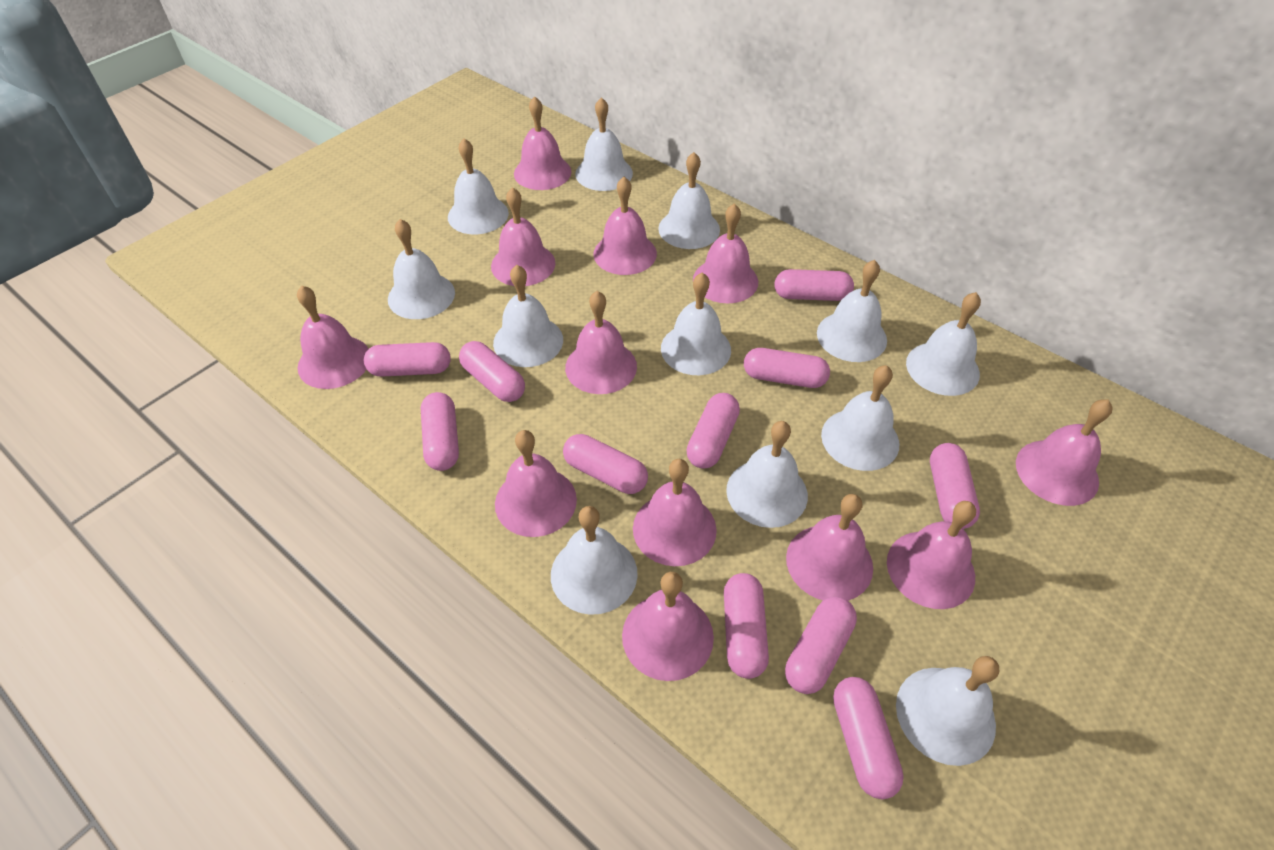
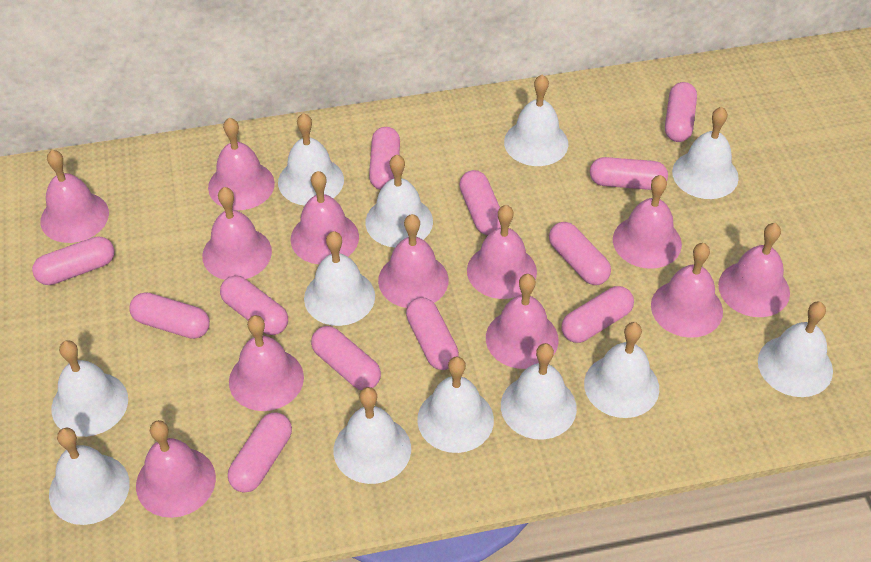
pink capsule: 11 -> 12

